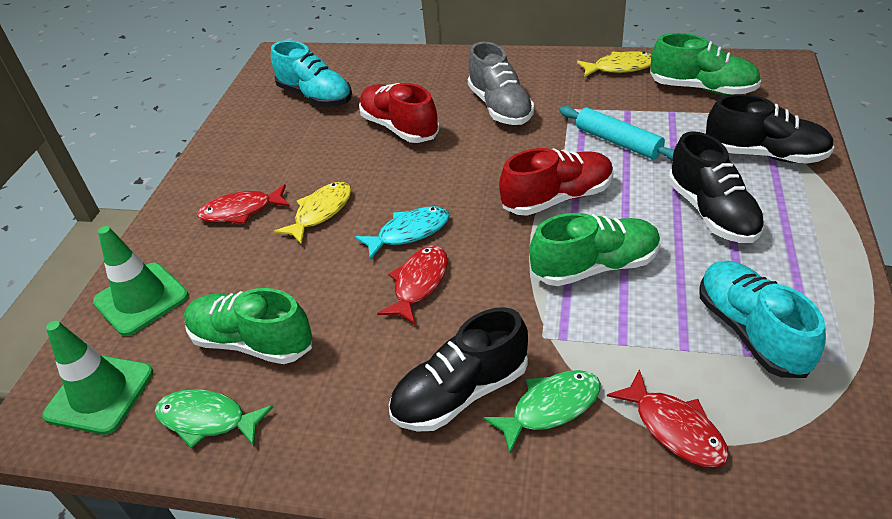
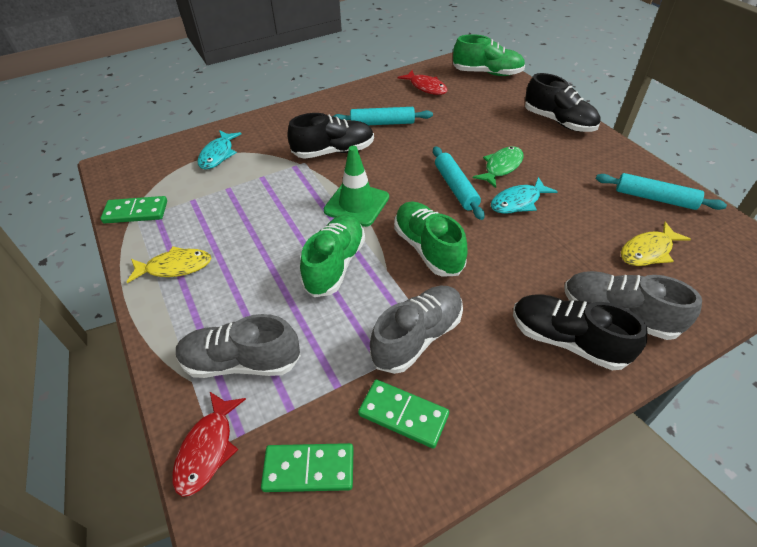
green domino: 0 -> 3
green fish: 2 -> 1
green traffic cone: 2 -> 1
grey shoe: 1 -> 3
red fish: 3 -> 2
red shoe: 2 -> 0
turquoise fish: 1 -> 2
turquoise rolling pin: 1 -> 3
turquoise shoe: 2 -> 0

